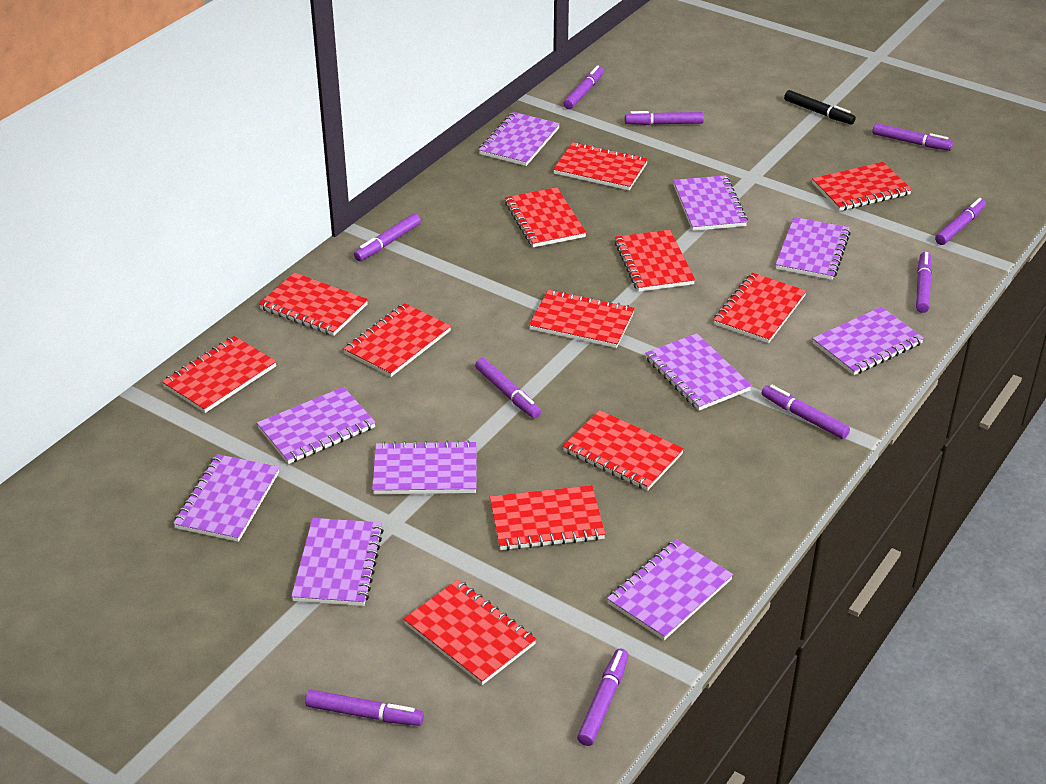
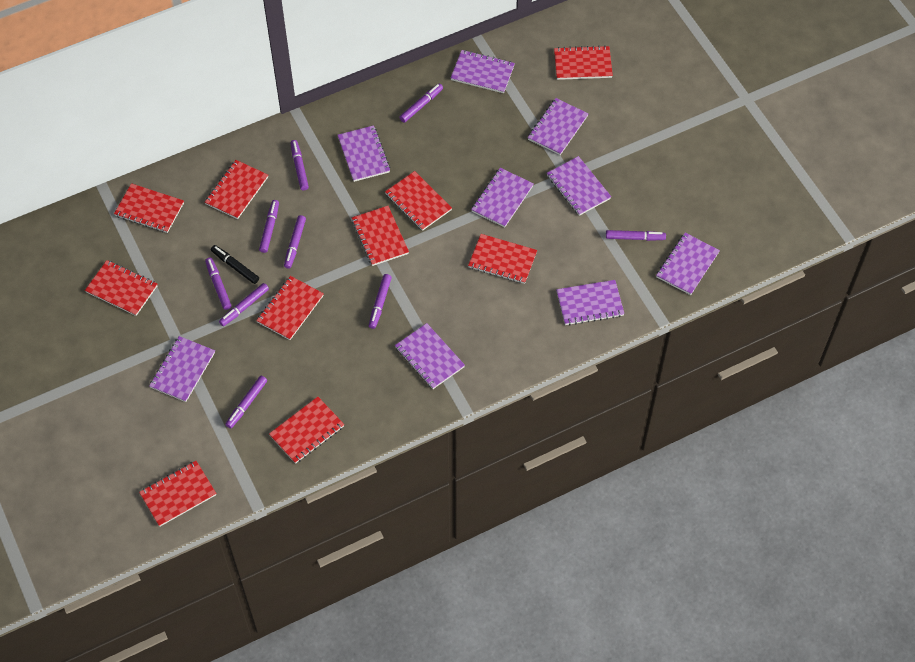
purple marker: 10 -> 9
purple notebook: 10 -> 9
red notebook: 12 -> 10

